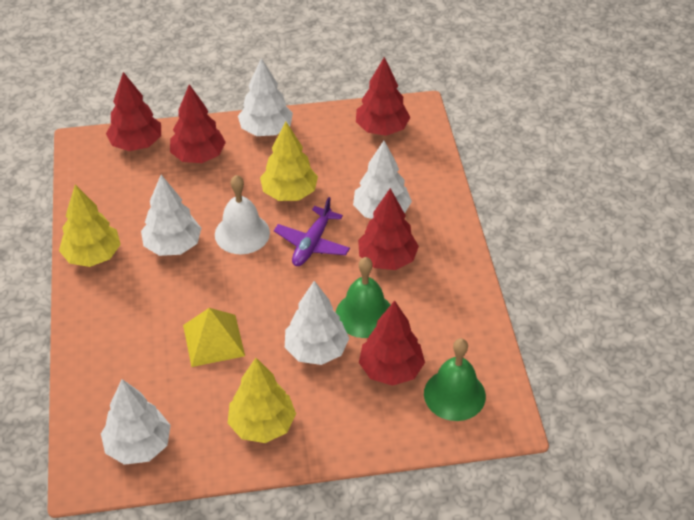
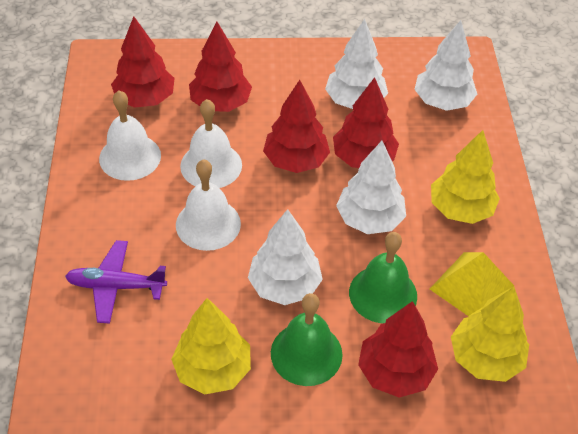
white bell: 1 -> 3
white tree: 5 -> 4

